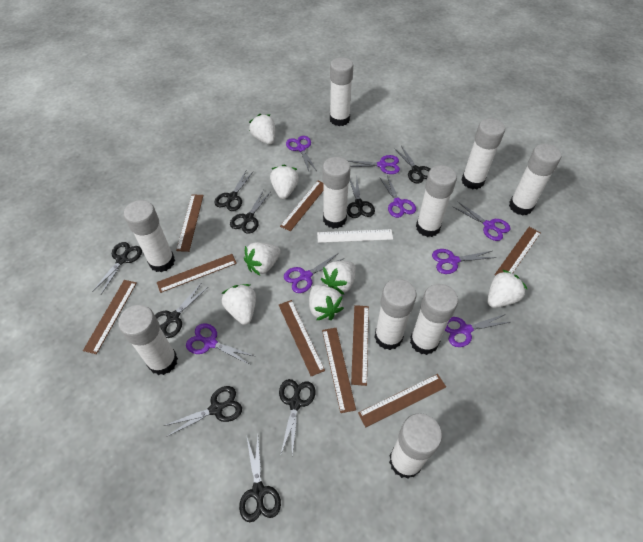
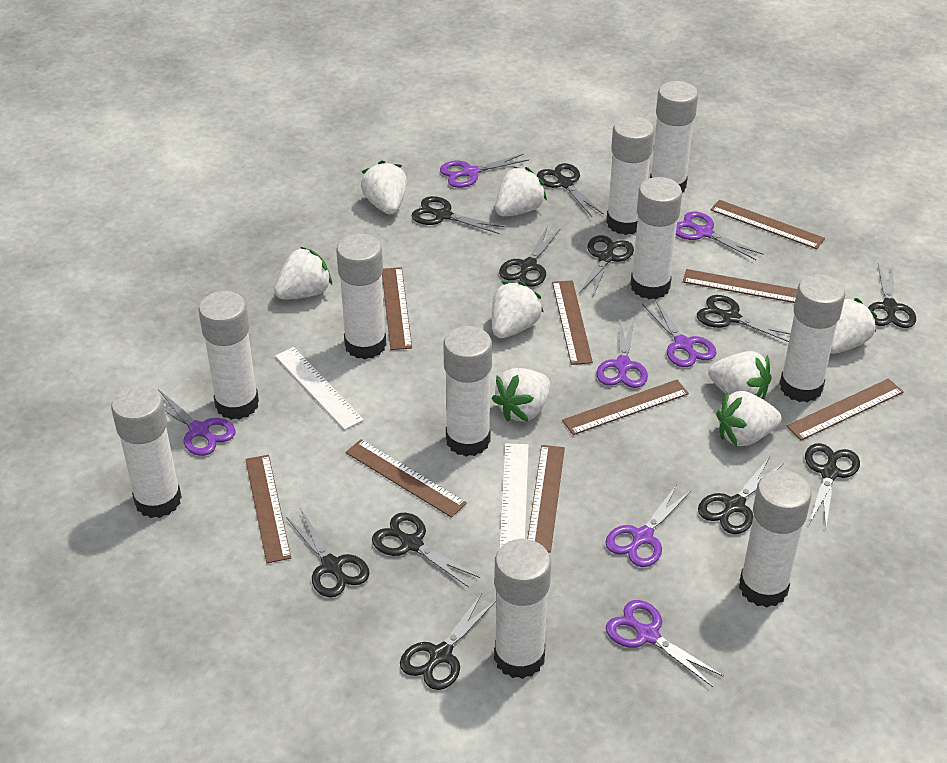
black scissors: 9 -> 11
purple scissors: 8 -> 7
white ruler: 1 -> 2
white strawberry: 7 -> 8

